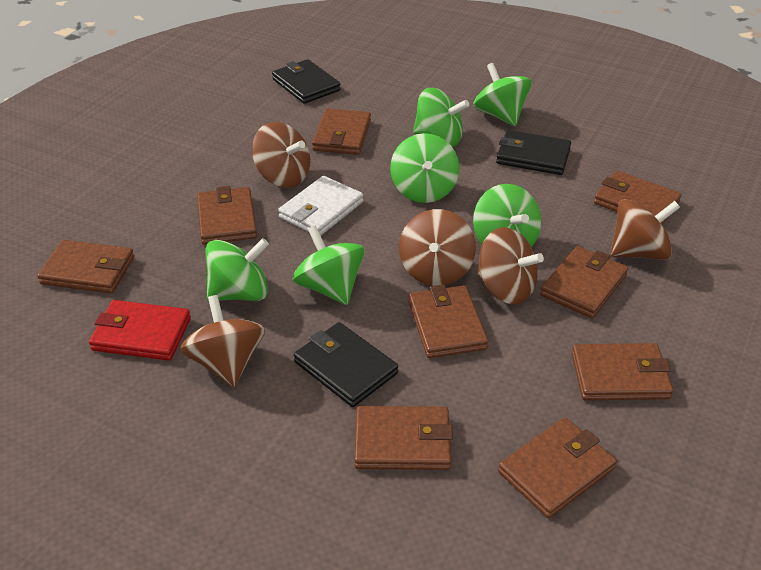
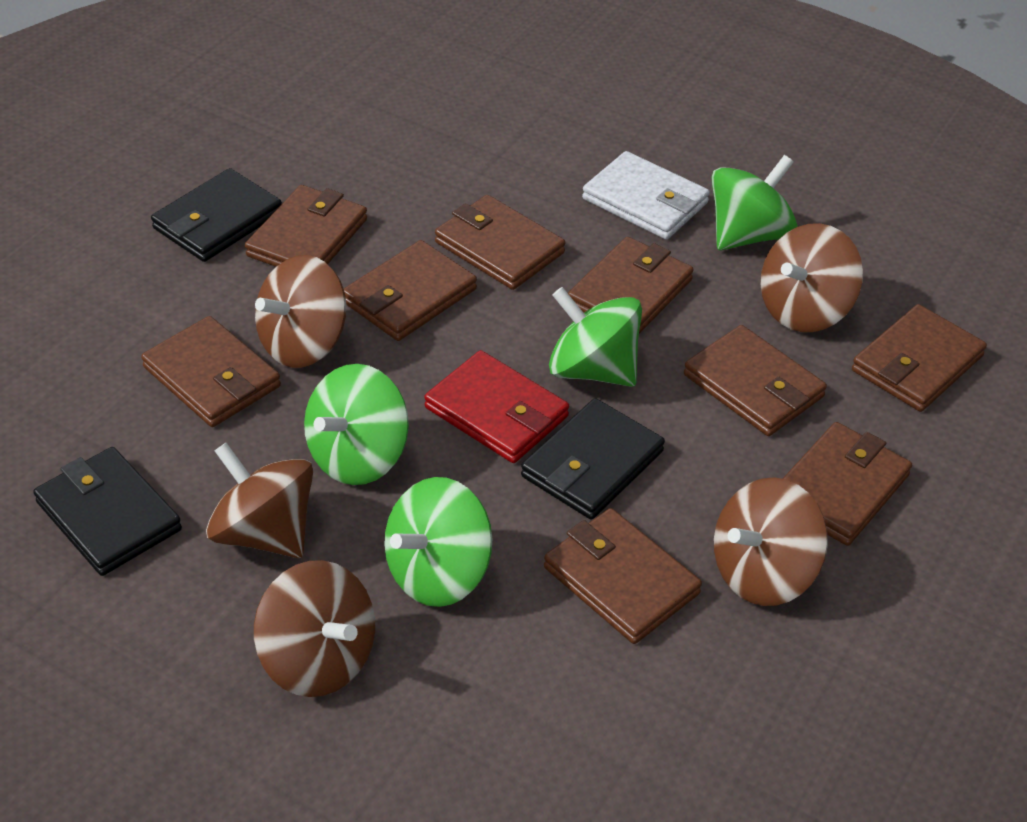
green spinning top: 6 -> 4

